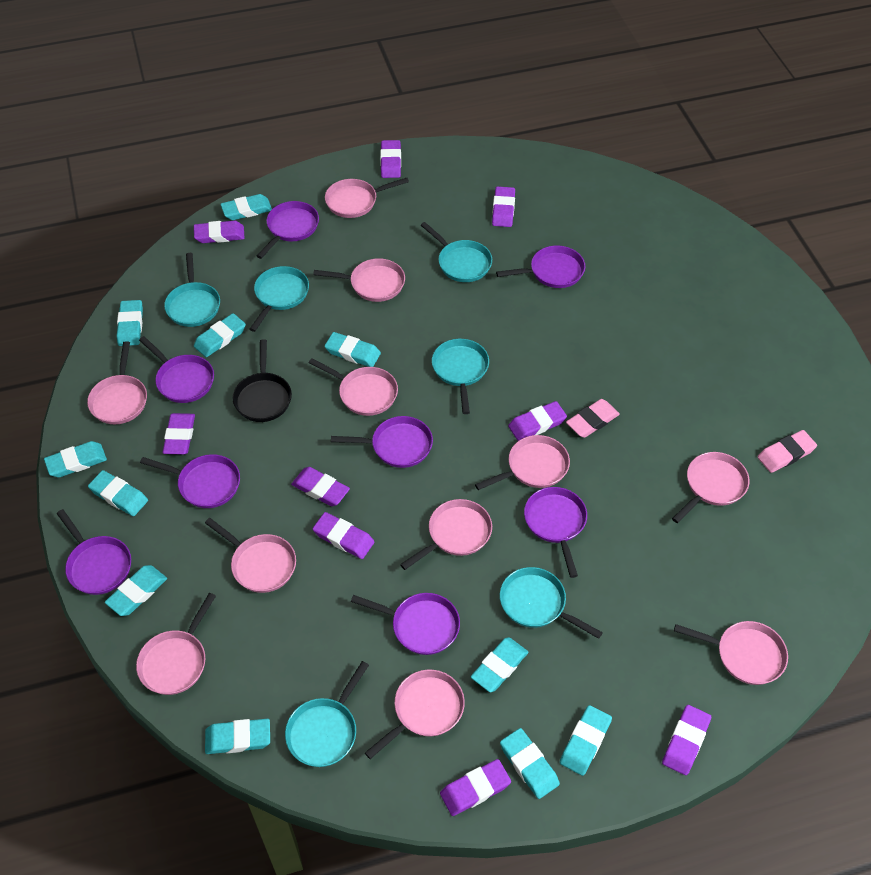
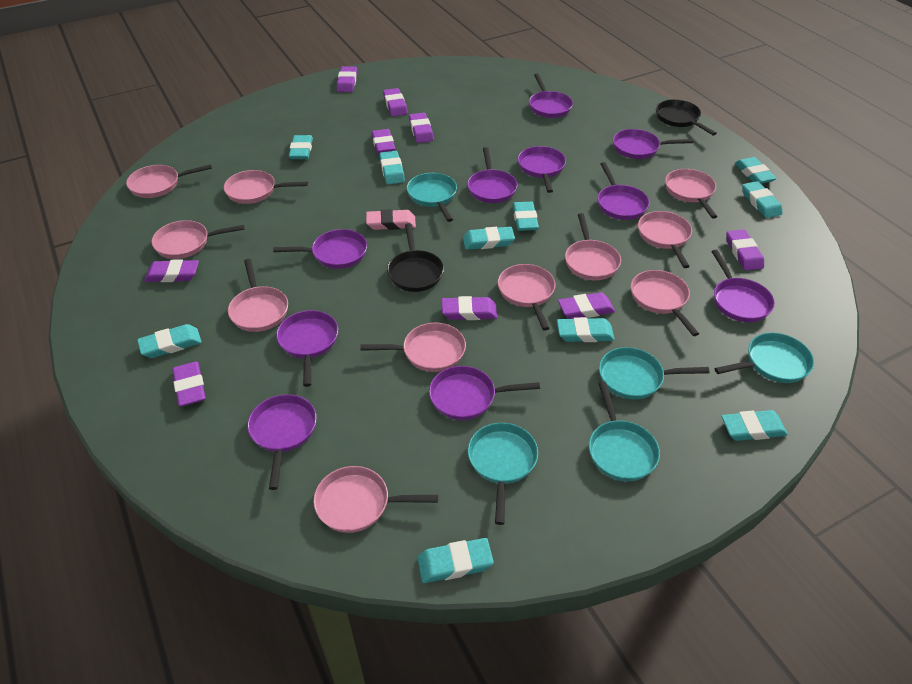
black pan: 1 -> 2
pink eraser: 2 -> 1
purple pan: 8 -> 10
turquoise eraser: 11 -> 10
turquoise pan: 6 -> 5

